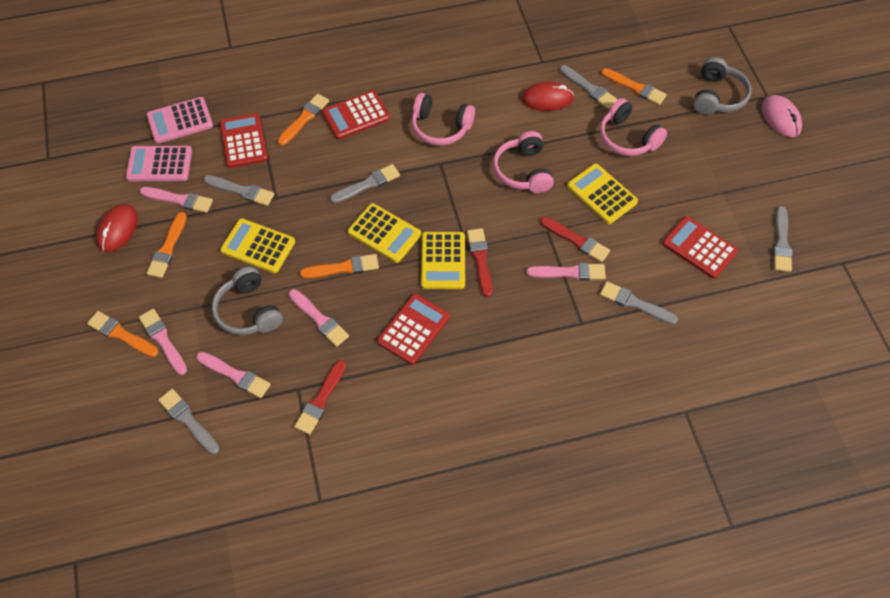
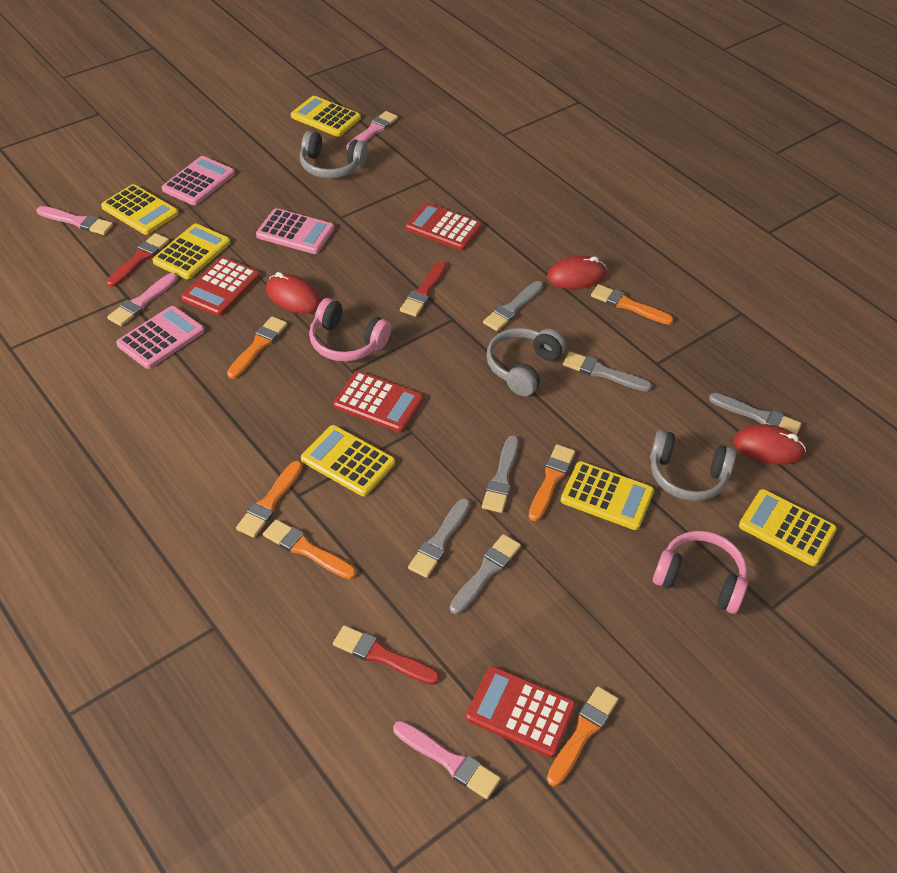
grey headphones: 2 -> 3
orange brush: 5 -> 6
pink brush: 5 -> 4
pink calculator: 2 -> 3
pink headphones: 3 -> 2
pink mouse: 1 -> 0
red mouse: 2 -> 3
yellow calculator: 4 -> 6

